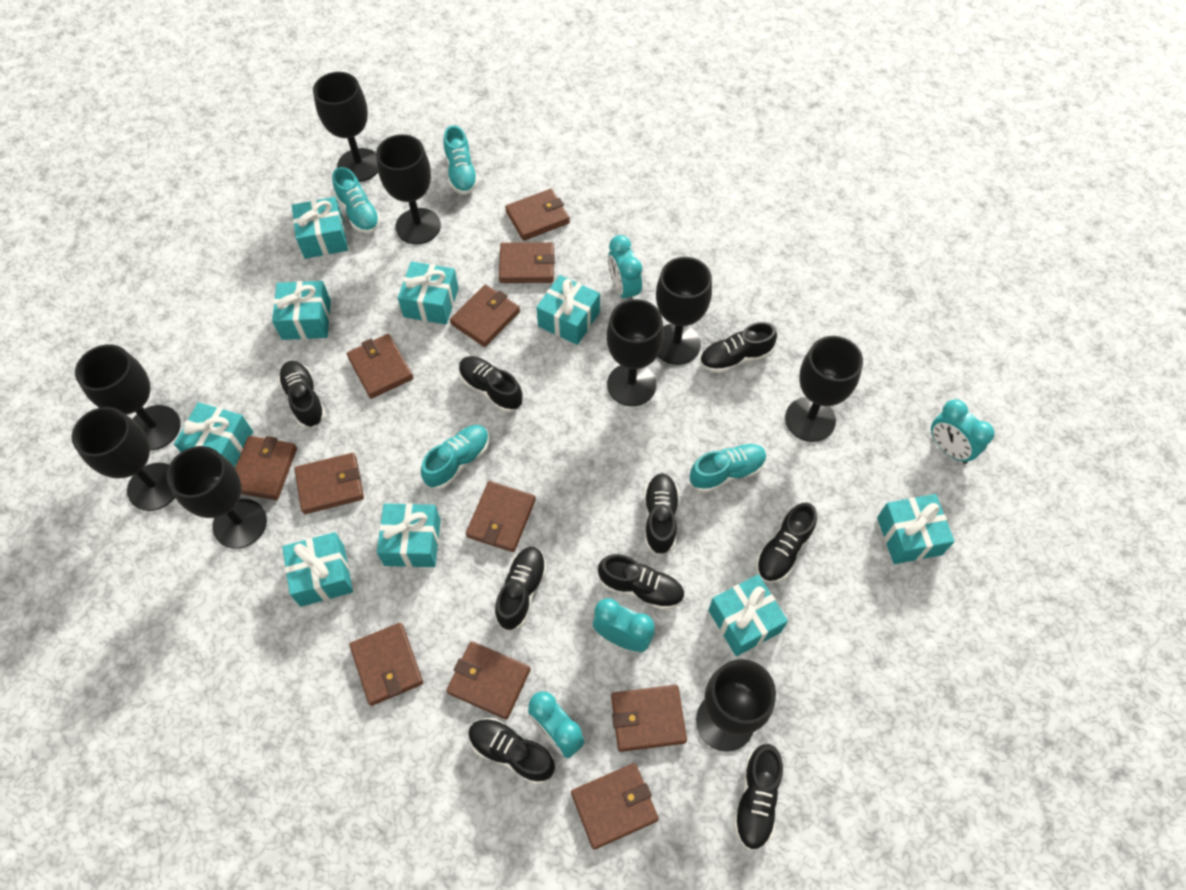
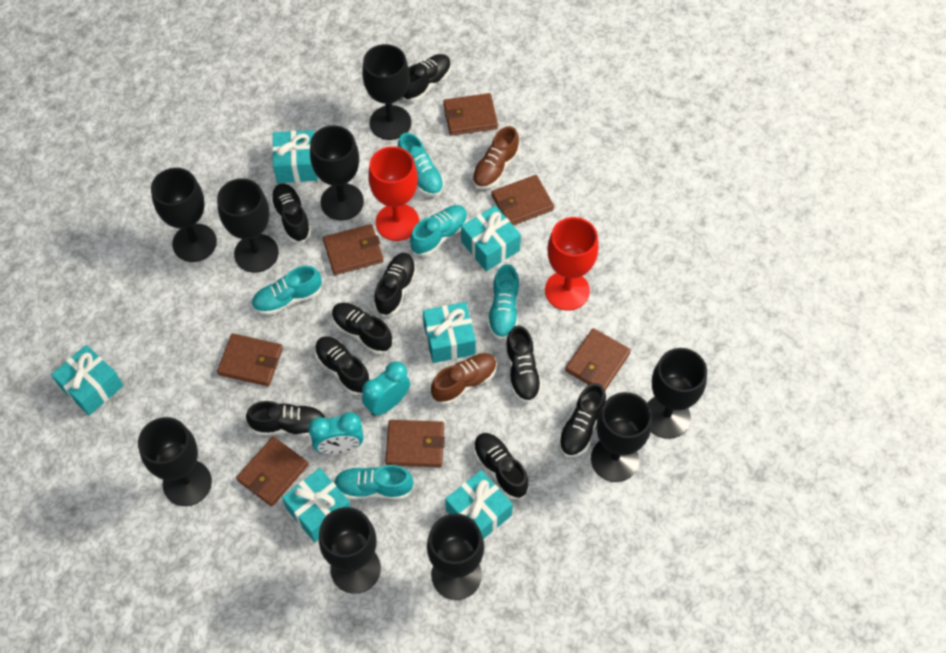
brown shoe: 0 -> 2
brown wallet: 11 -> 7
red goblet: 0 -> 2
turquoise clock: 4 -> 2
turquoise gift: 9 -> 6
turquoise shoe: 4 -> 5

